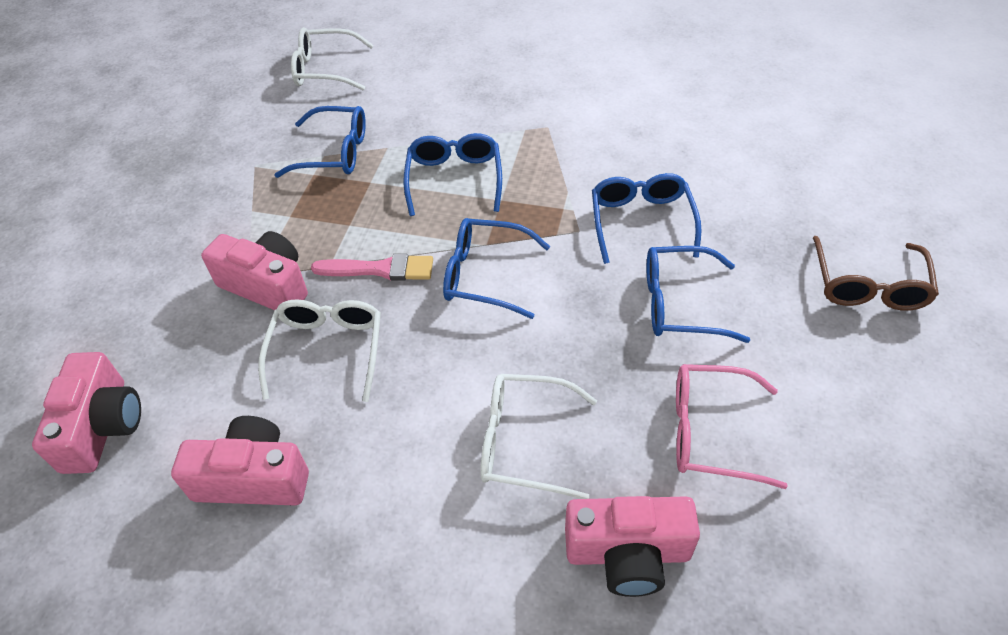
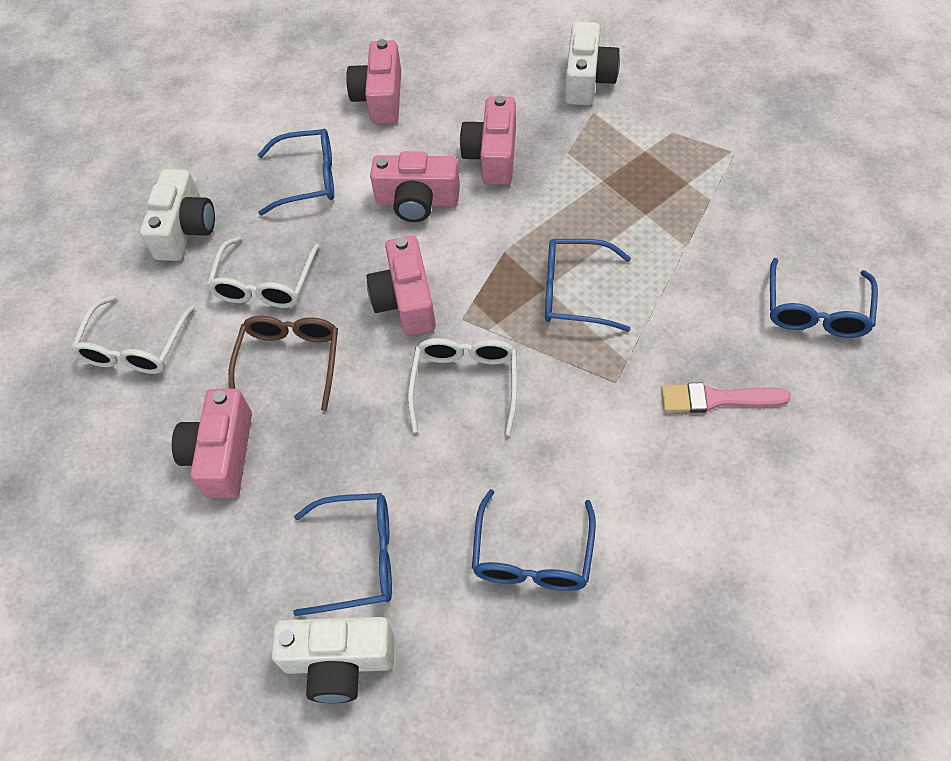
pink camera: 4 -> 5
pink glasses: 1 -> 0
white camera: 0 -> 3

